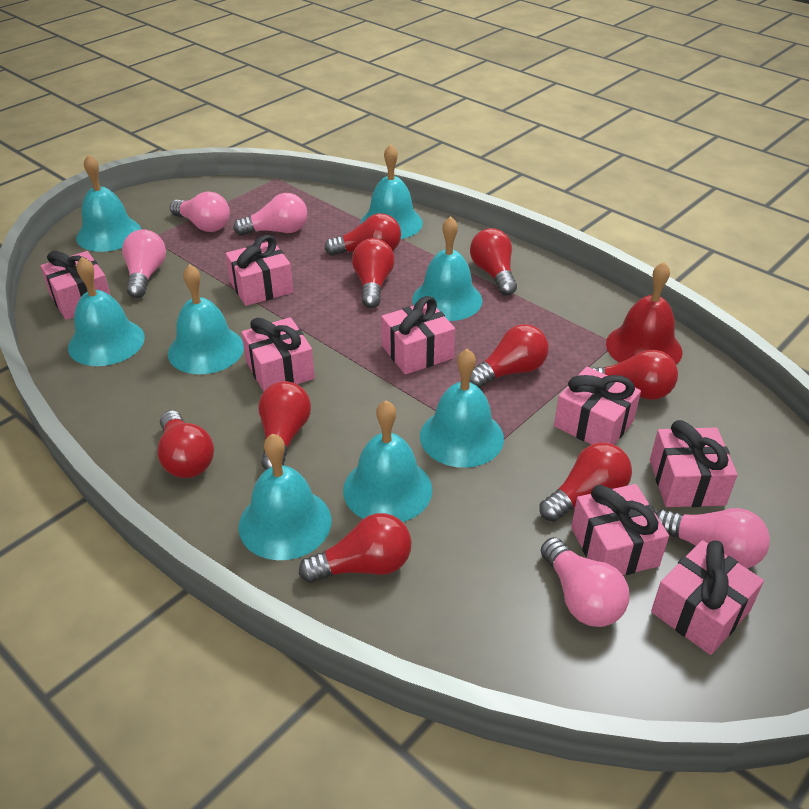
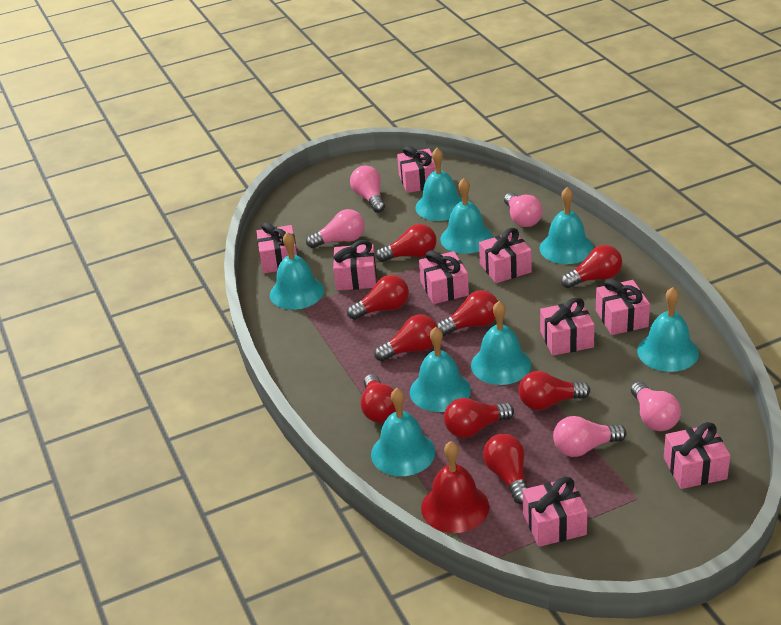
pink gift: 8 -> 9

